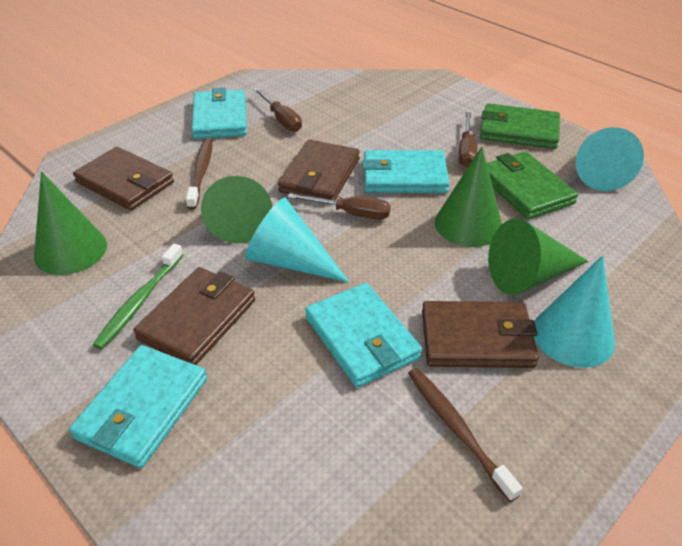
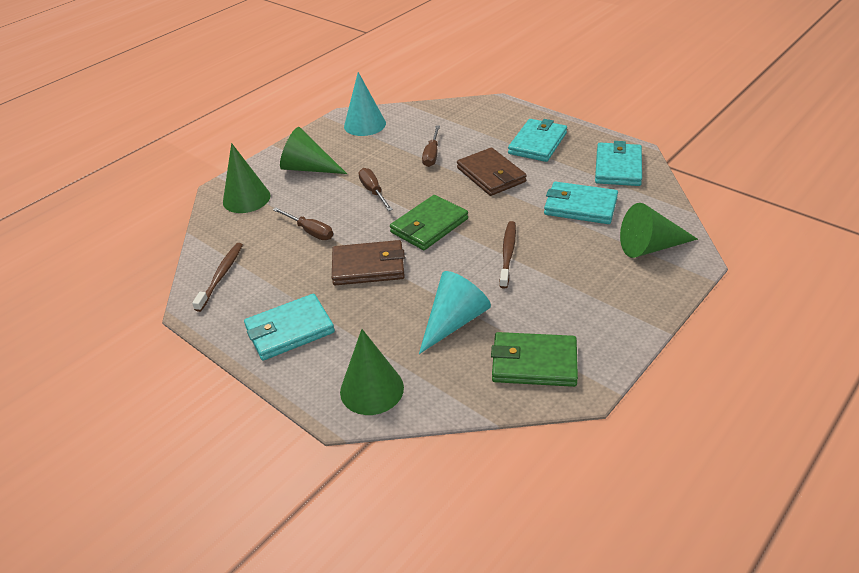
brown wallet: 4 -> 2
green toothbrush: 1 -> 0
turquoise cone: 3 -> 2

